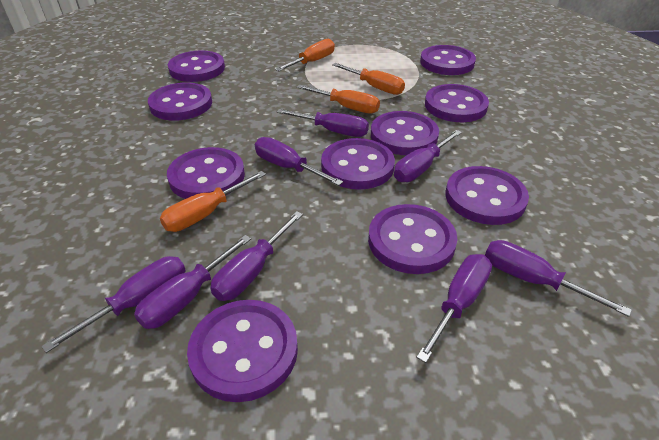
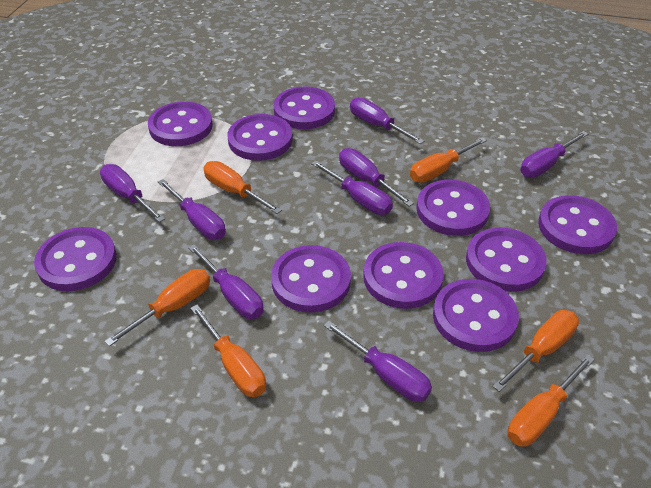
orange screwdriver: 4 -> 6

